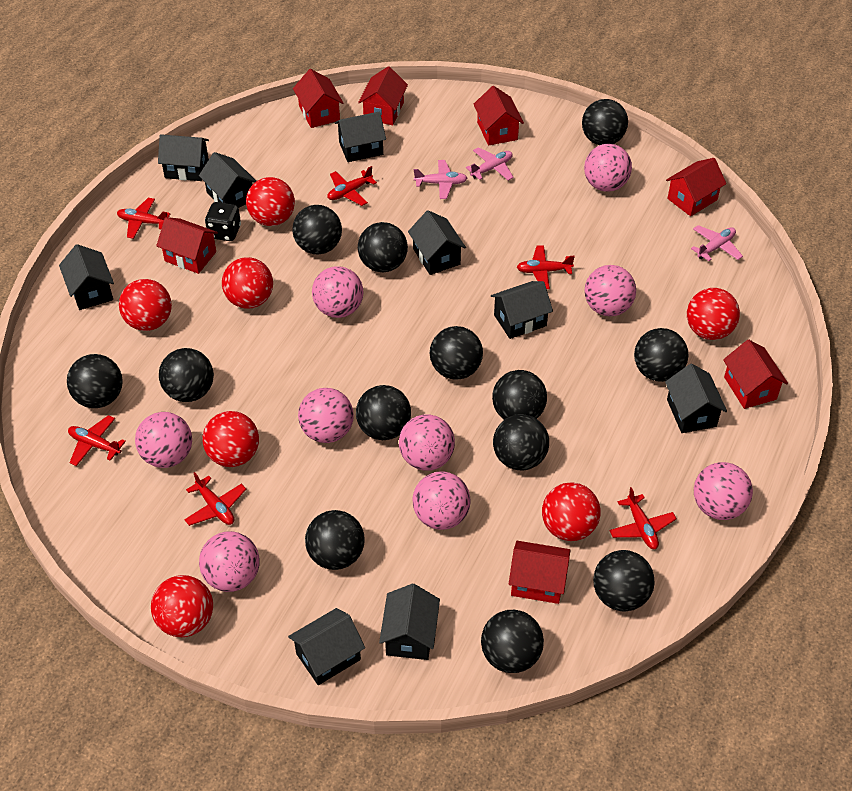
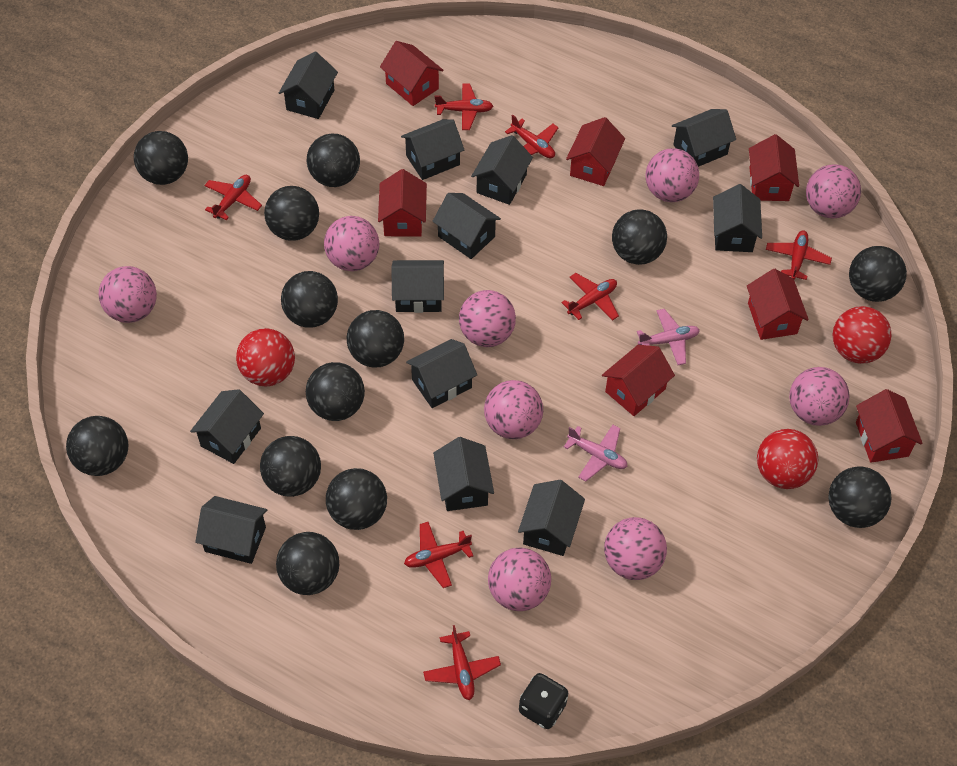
black house: 9 -> 12
pink plane: 3 -> 2
red ball: 7 -> 3
red plane: 6 -> 7

